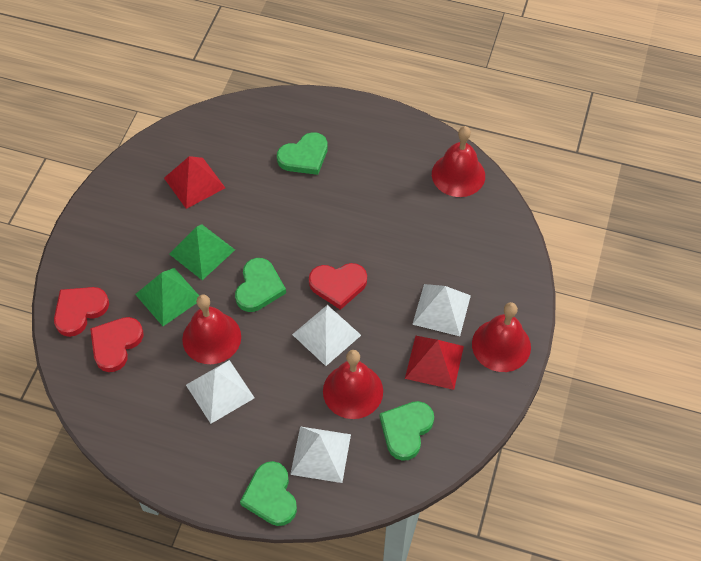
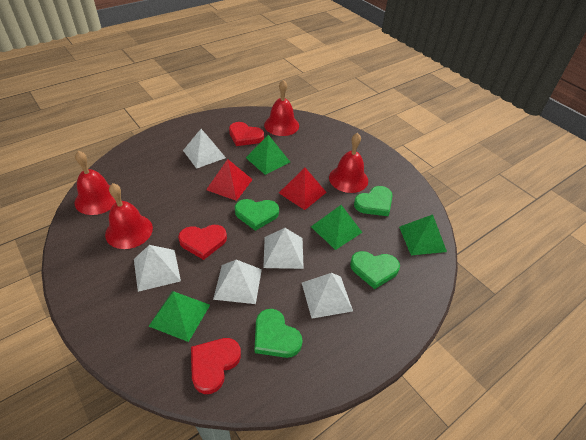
green pyramid: 2 -> 4
white pyramid: 4 -> 5

